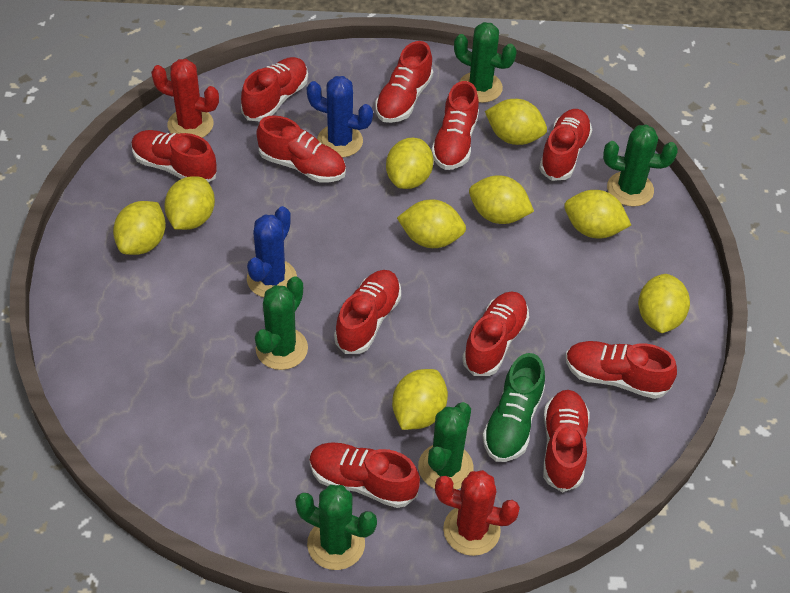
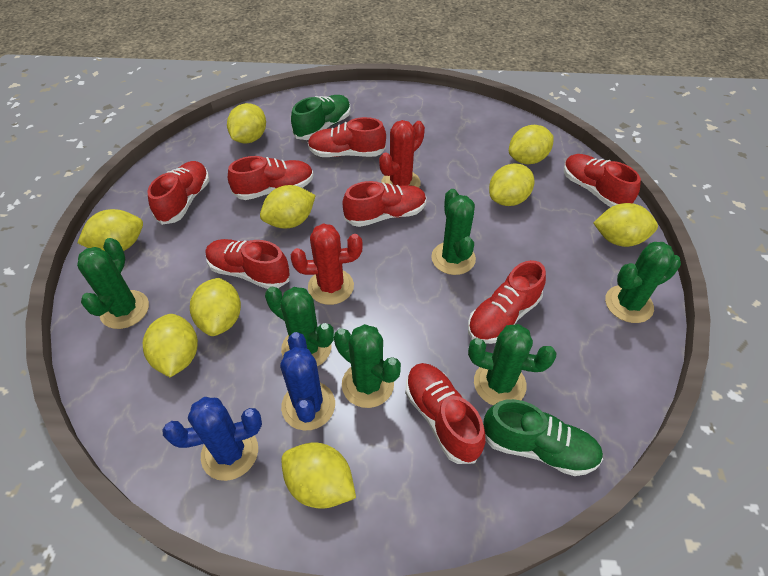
green cactus: 5 -> 6
green shoe: 1 -> 2
red shoe: 11 -> 8

